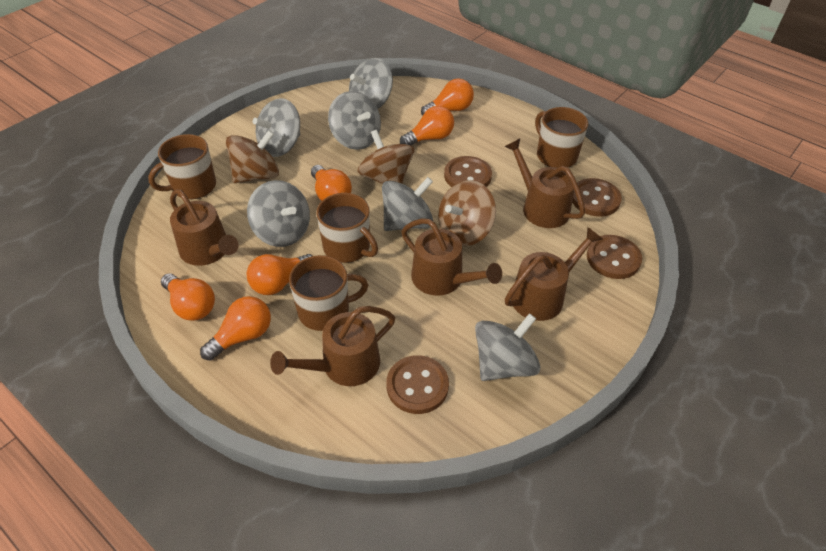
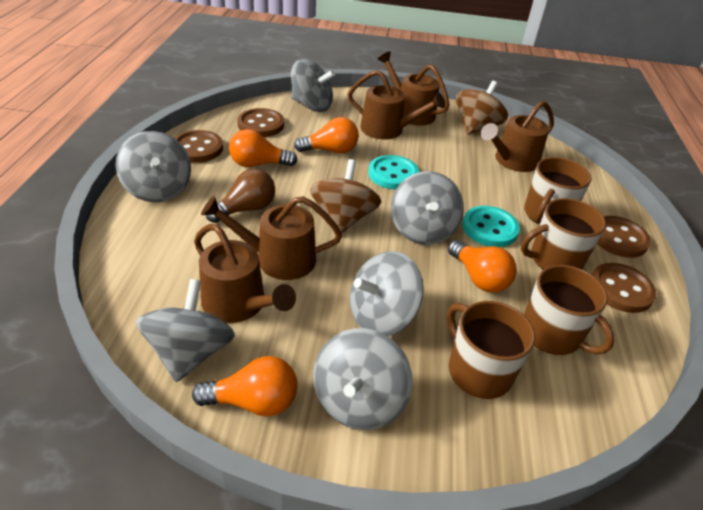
brown light bulb: 0 -> 1
brown spinning top: 3 -> 2
orange light bulb: 6 -> 4
turquoise button: 0 -> 2

